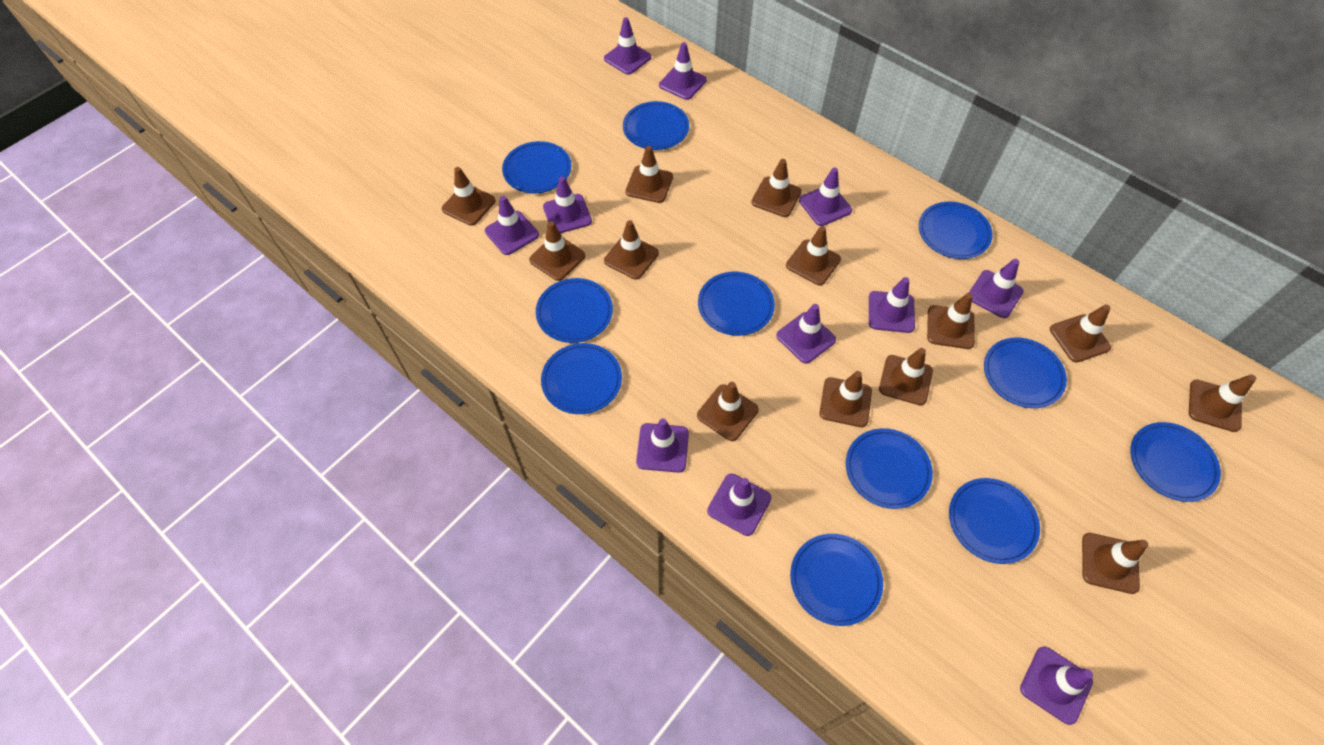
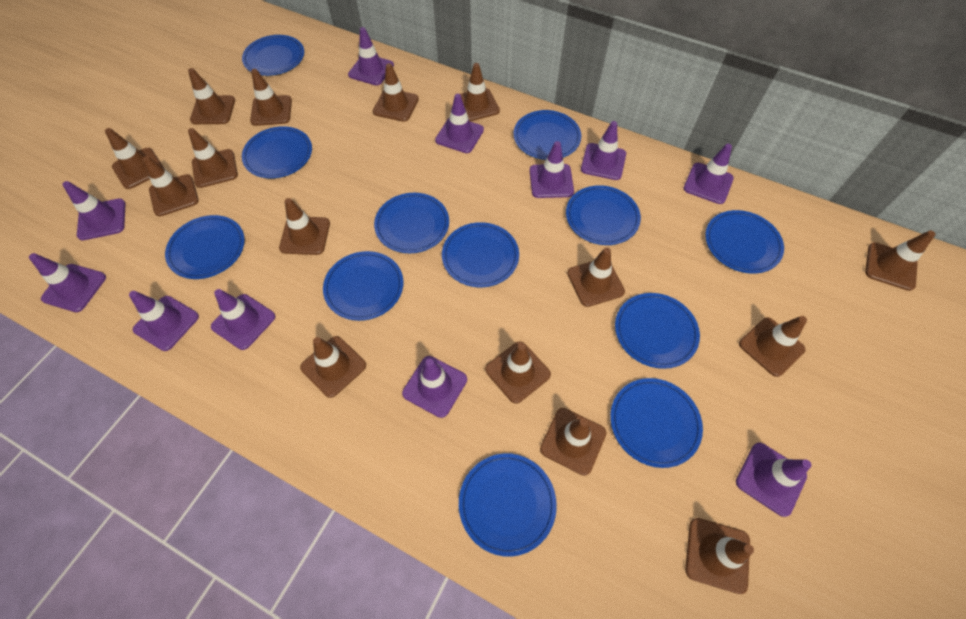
blue plate: 11 -> 12
brown traffic cone: 13 -> 15

